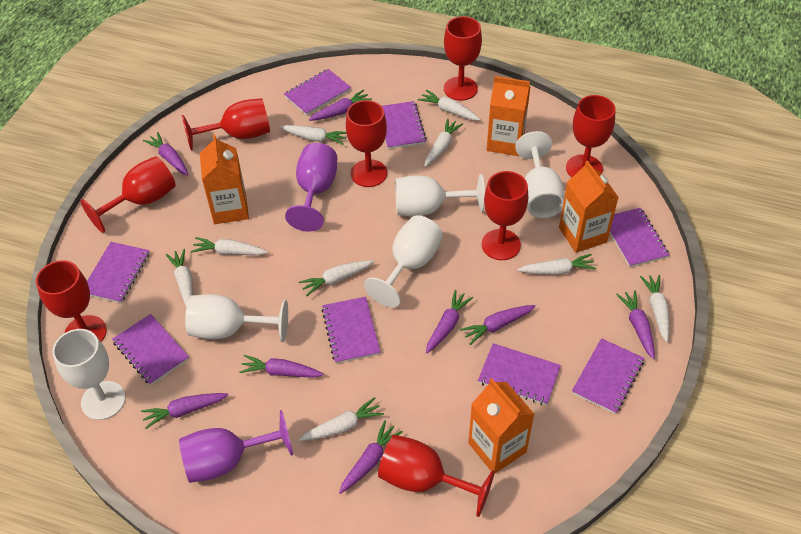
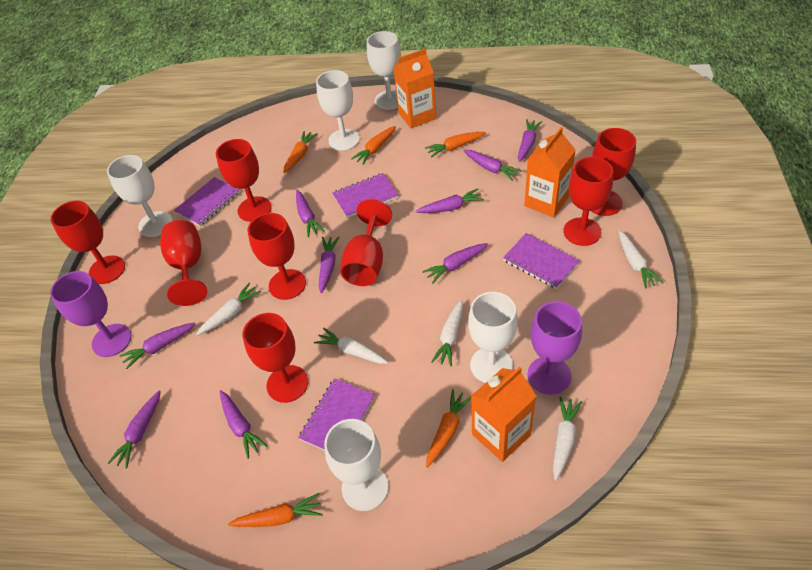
orange carrot: 0 -> 5
orange carton: 4 -> 3
purple carrot: 8 -> 9
purple notebook: 8 -> 4
white carrot: 9 -> 5

